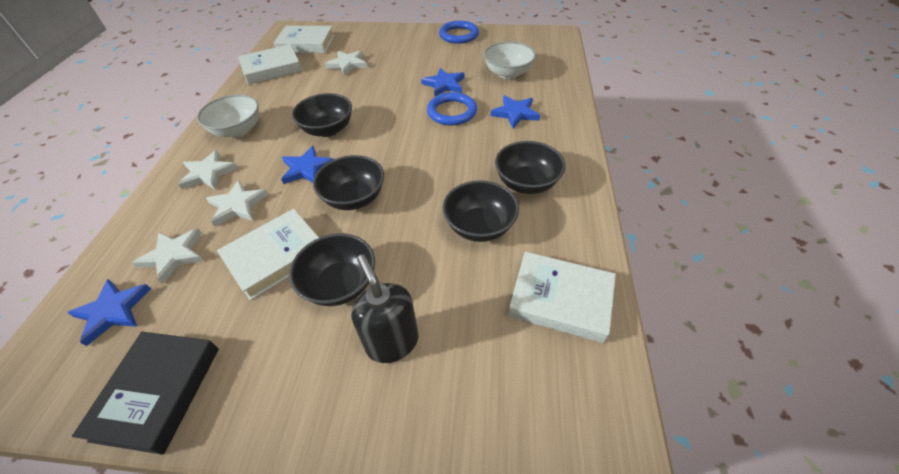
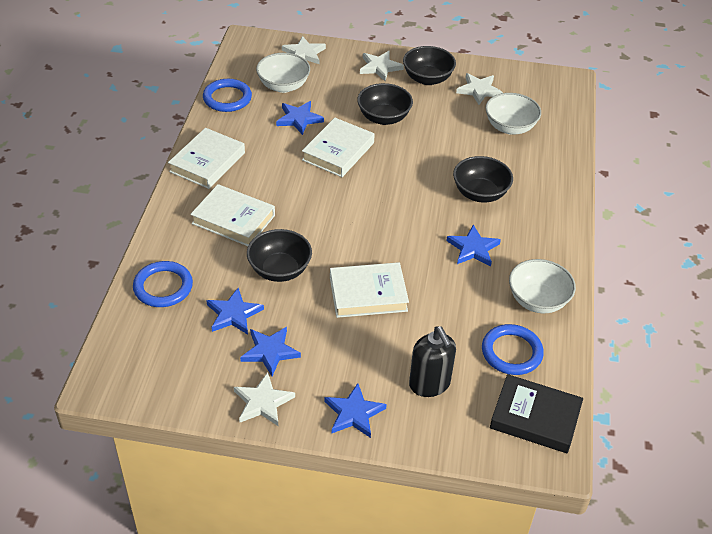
black bowl: 5 -> 4
blue ring: 2 -> 3
blue star: 4 -> 5
white bowl: 2 -> 3

